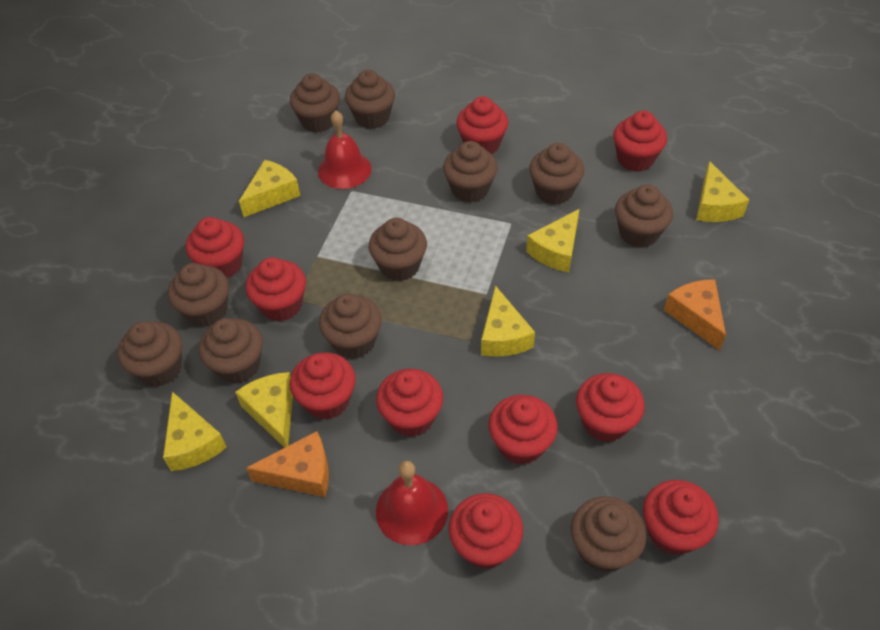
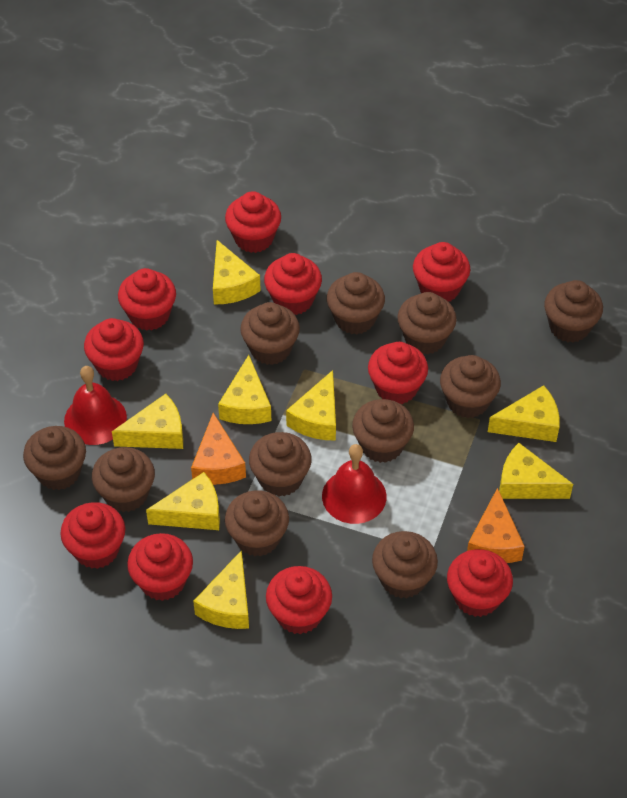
yellow cheese: 6 -> 8

